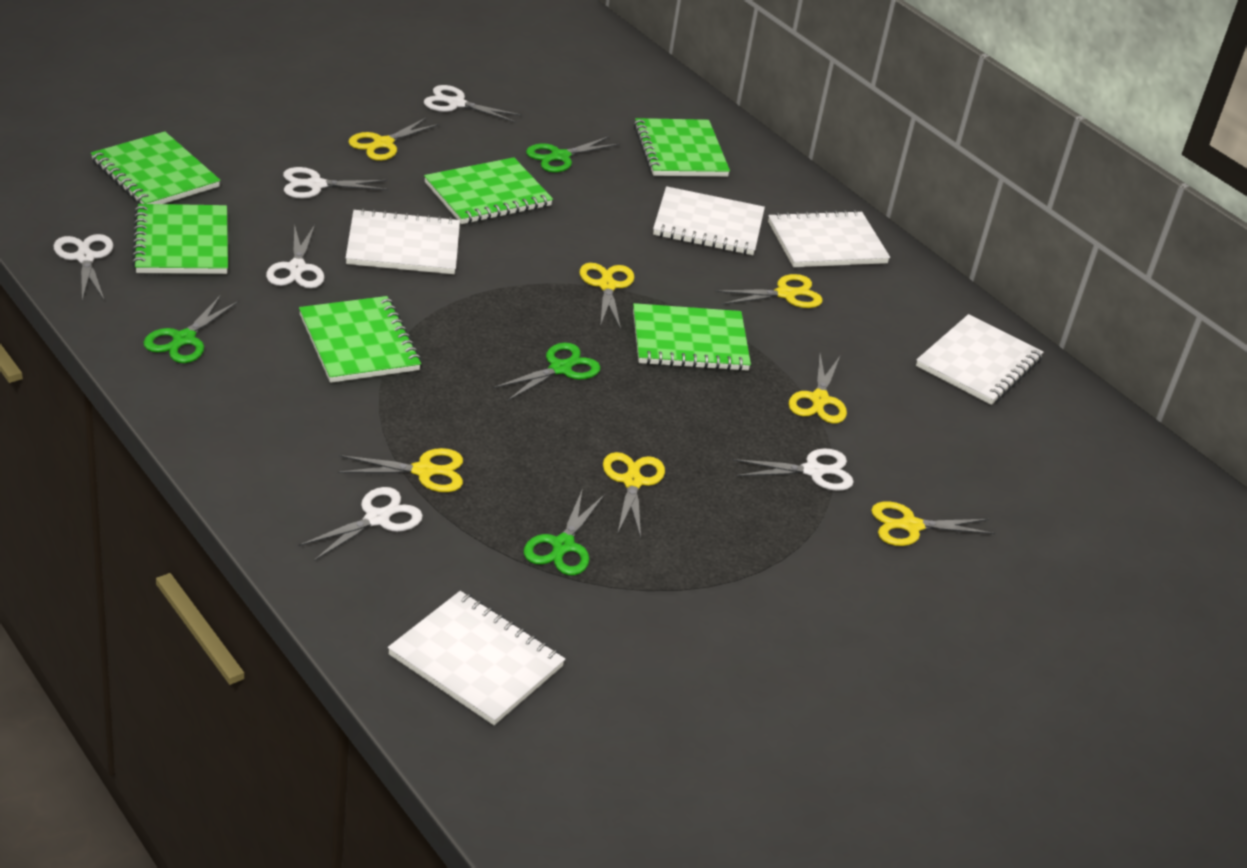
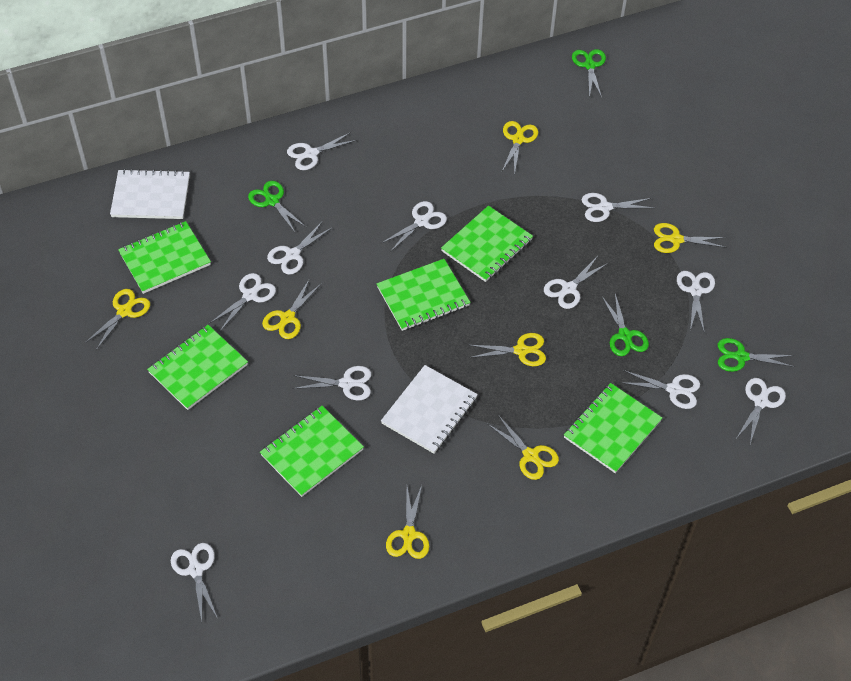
white notebook: 5 -> 2
white scissors: 6 -> 11

